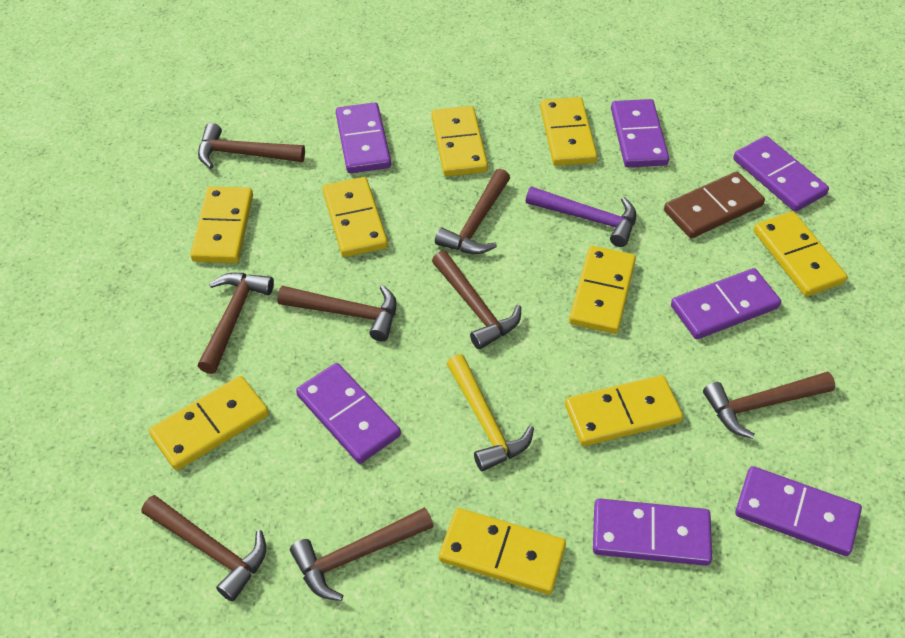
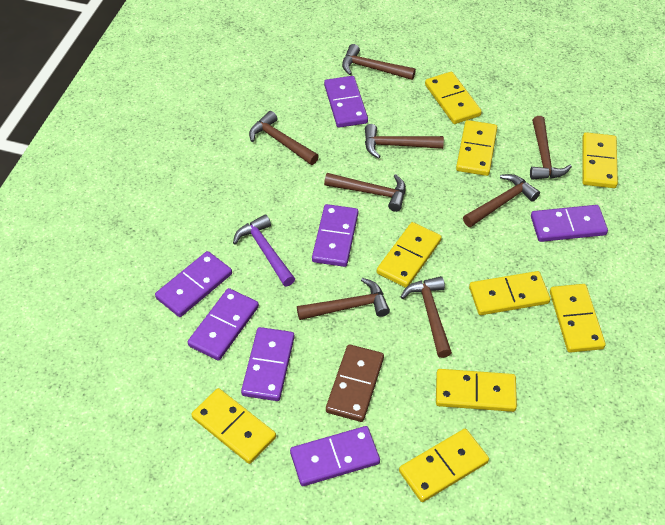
yellow hammer: 1 -> 0

